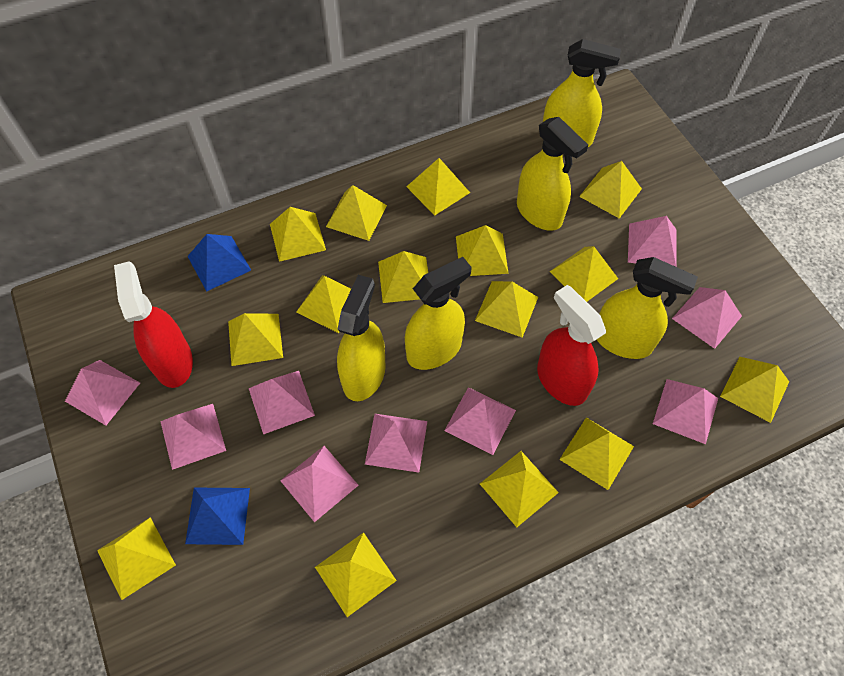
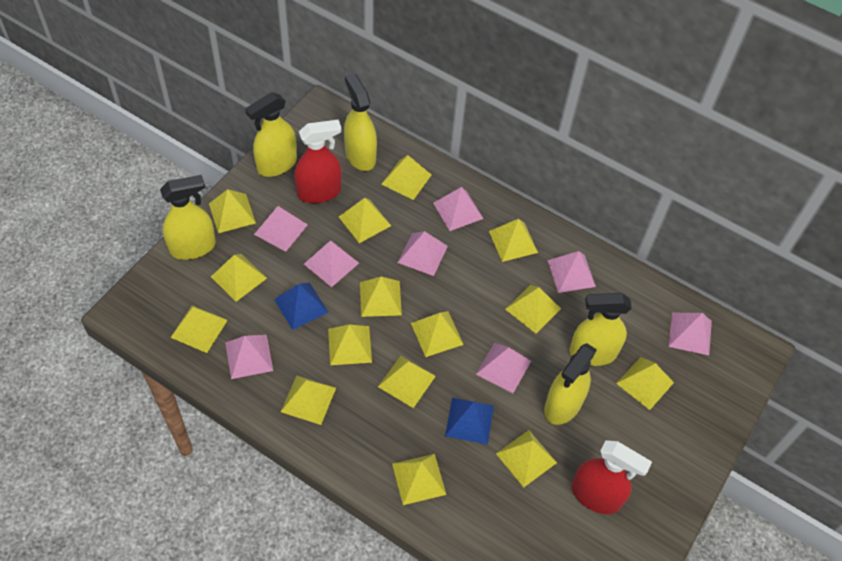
pink pyramid: 9 -> 8

